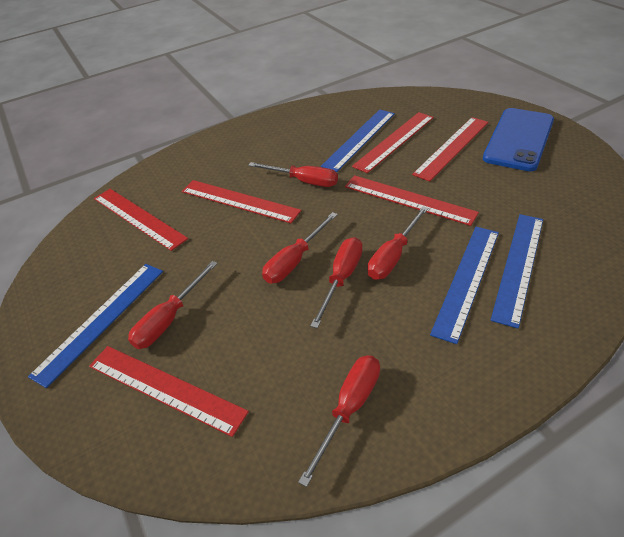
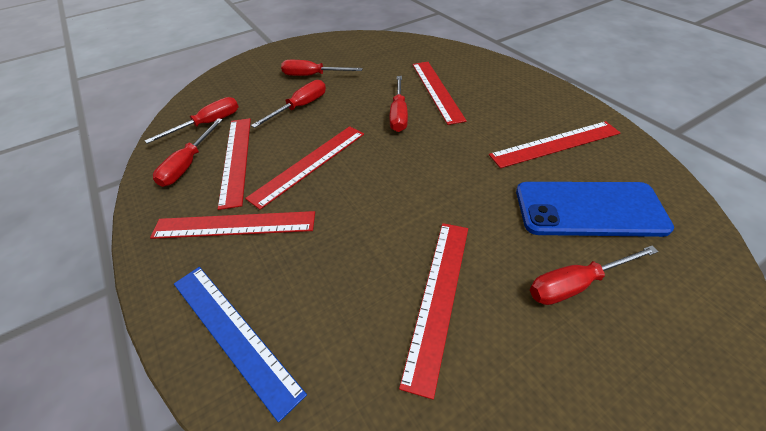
blue ruler: 4 -> 1

